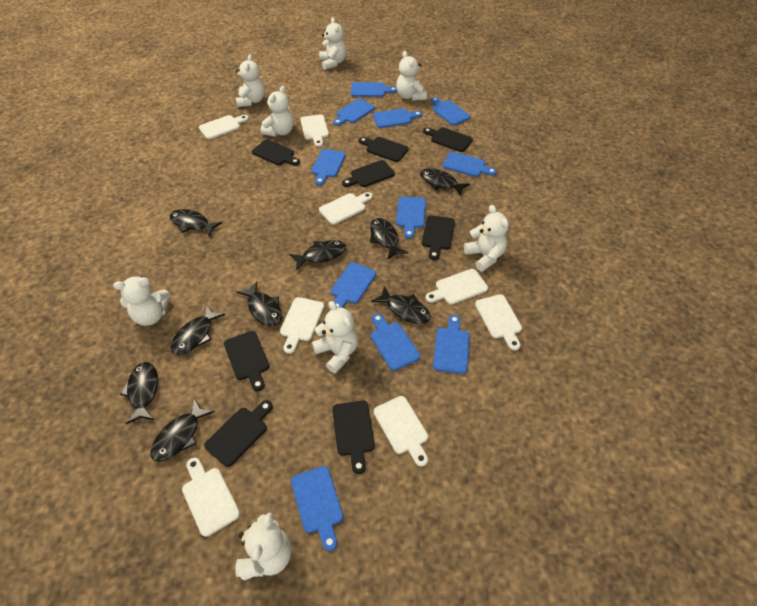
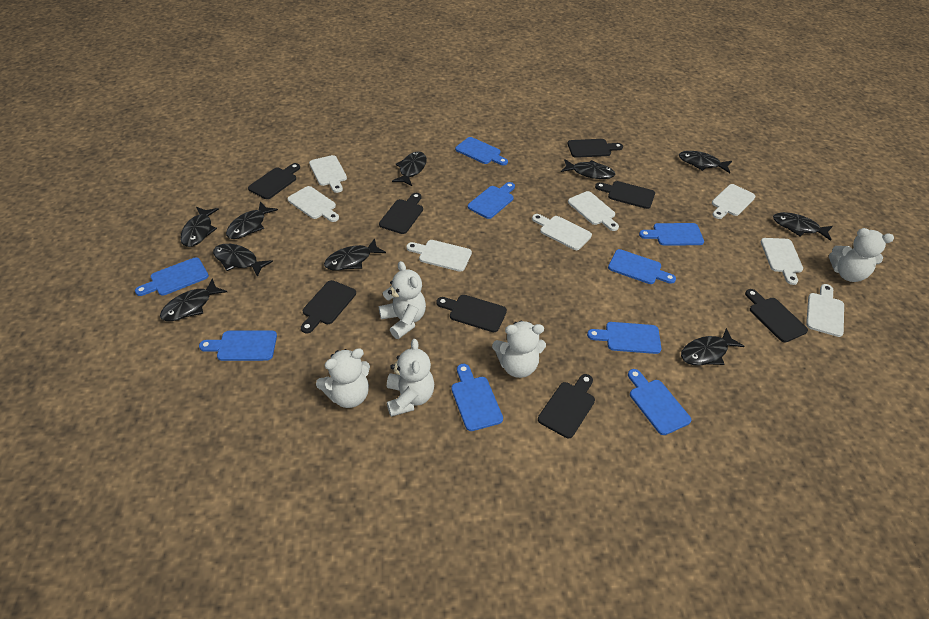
black fish: 9 -> 10
blue cutting board: 11 -> 9
white teddy bear: 8 -> 5

